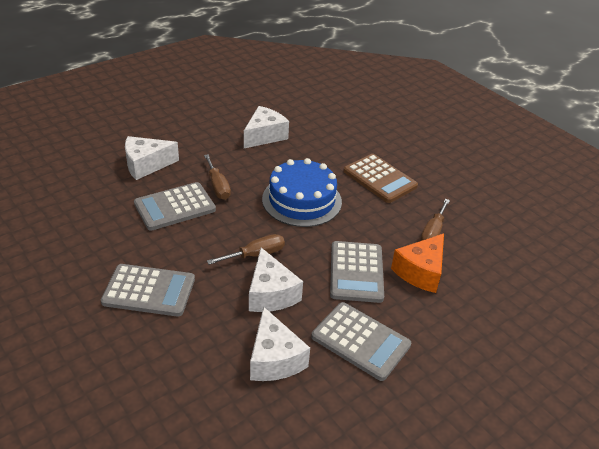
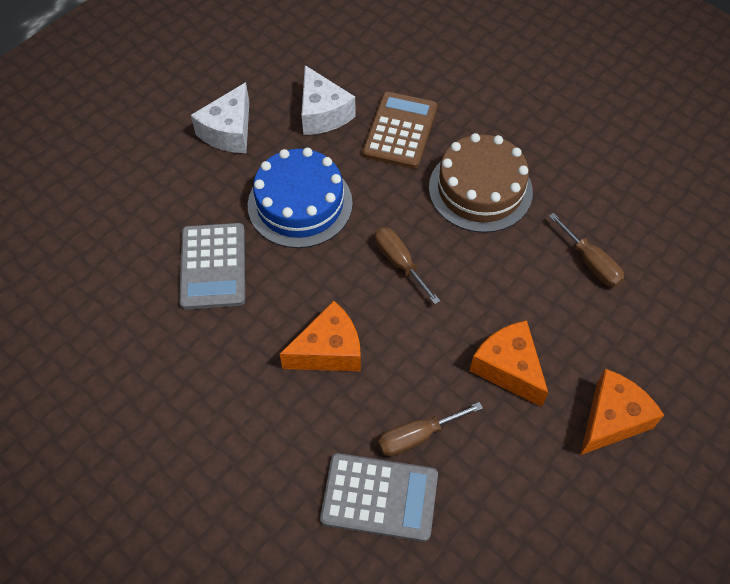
brown cake: 0 -> 1
grey calculator: 4 -> 2
orange cheese: 1 -> 3
white cheese: 4 -> 2

